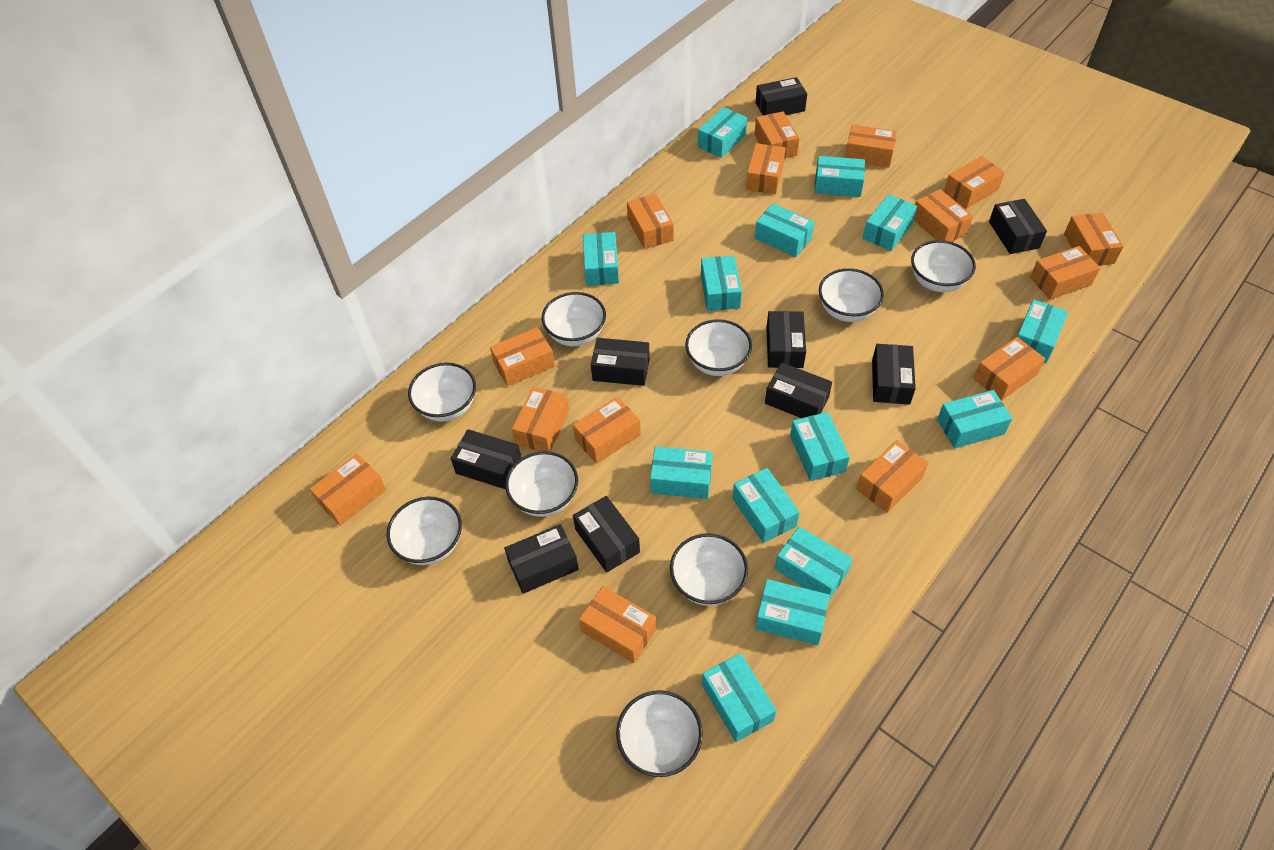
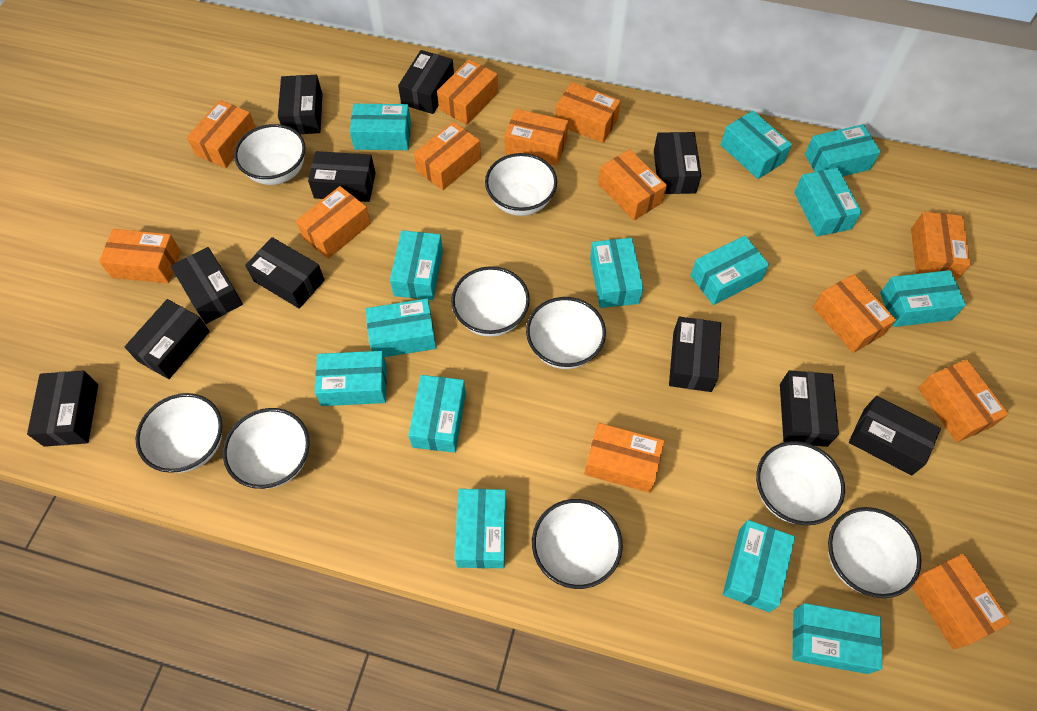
black box: 9 -> 11
orange box: 15 -> 13

